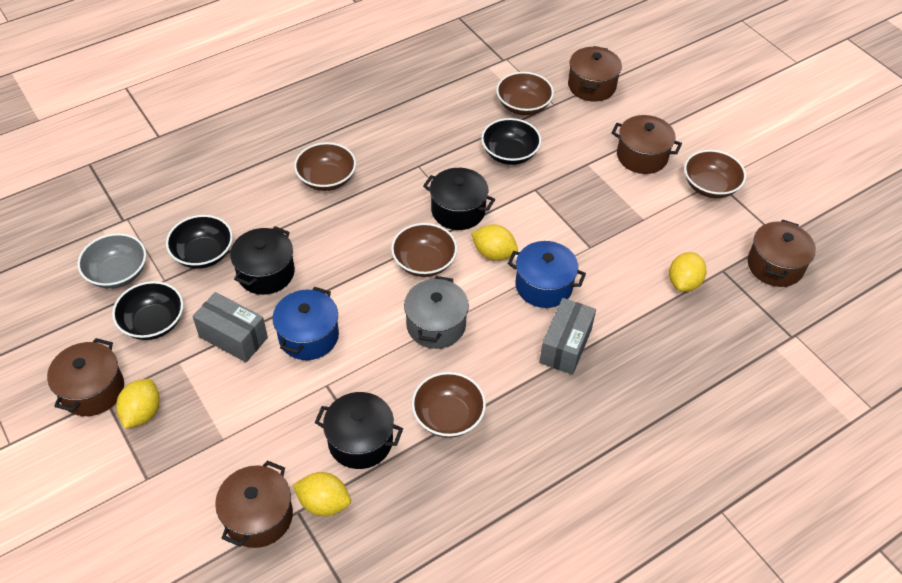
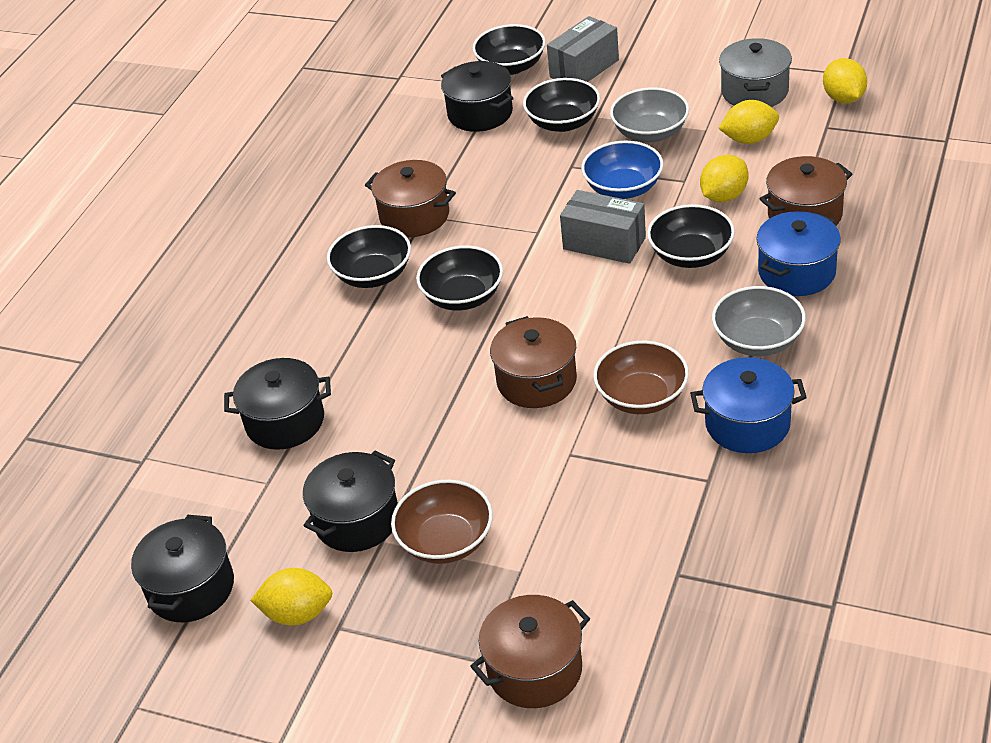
black bowl: 3 -> 5
black pot: 3 -> 4
blue bowl: 0 -> 1
brown bowl: 5 -> 2
brown pot: 5 -> 4
grey bowl: 1 -> 2

